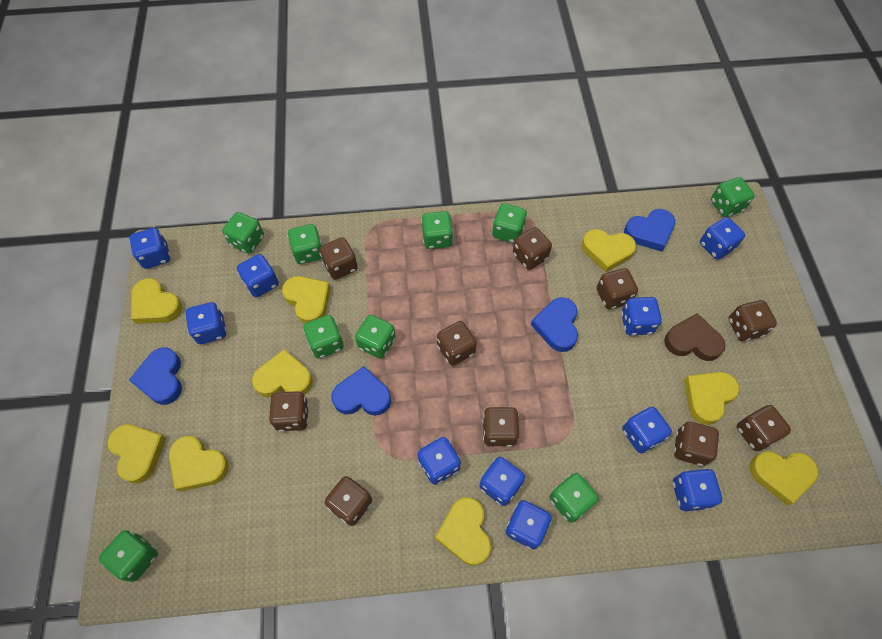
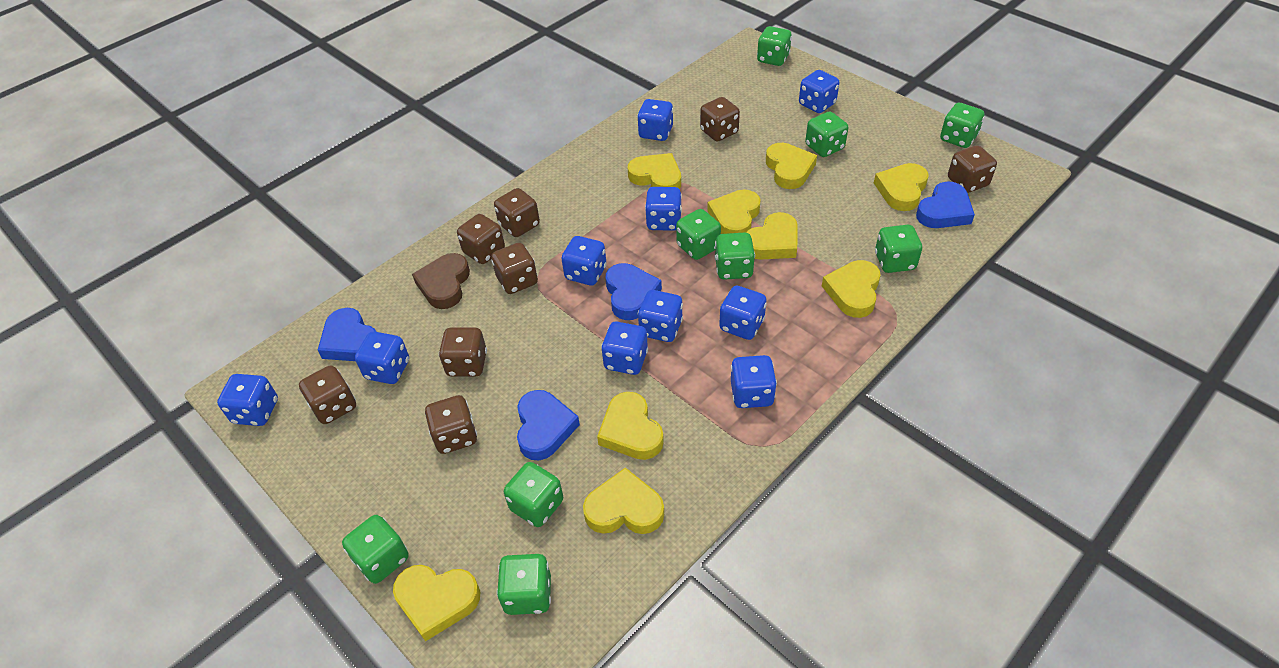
brown dice: 10 -> 8

